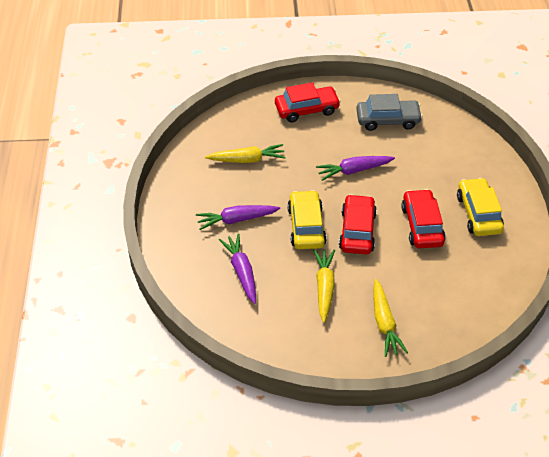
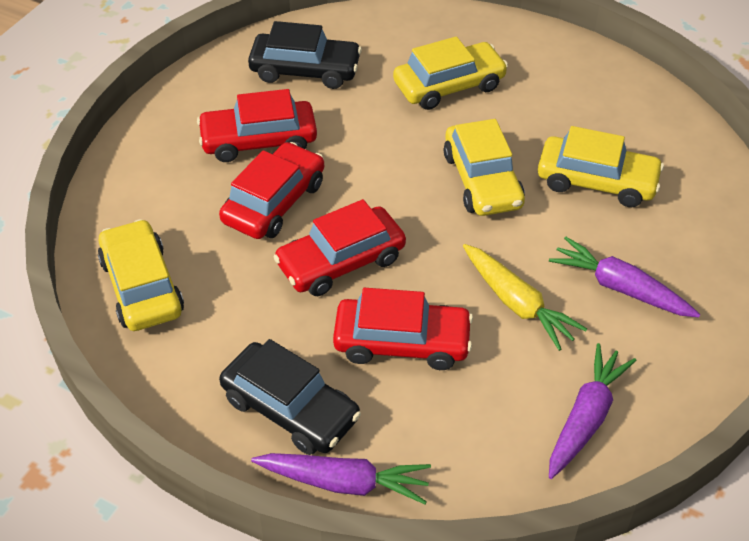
black car: 0 -> 2
grey car: 1 -> 0
red car: 3 -> 4
yellow car: 2 -> 4
yellow carrot: 3 -> 1

